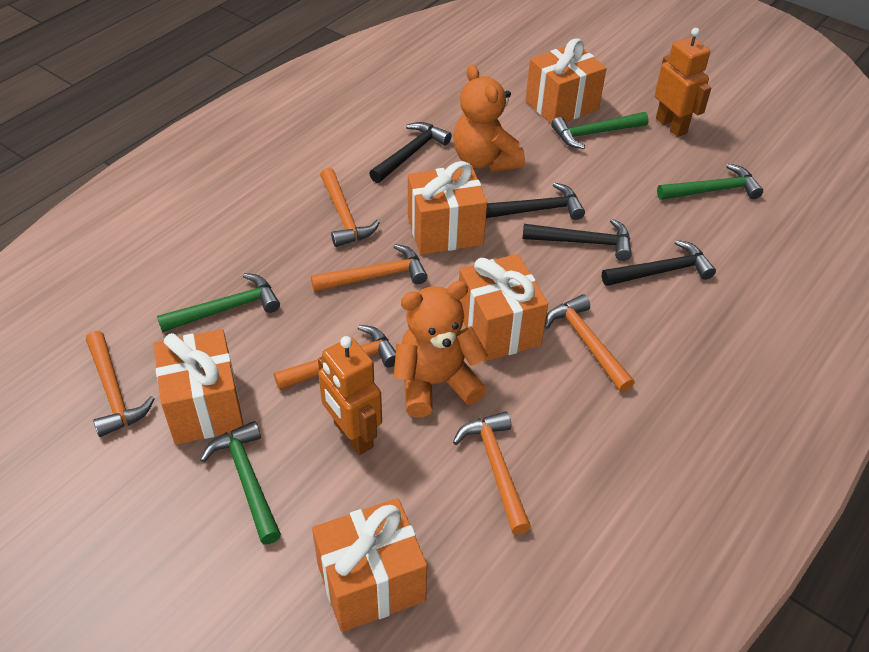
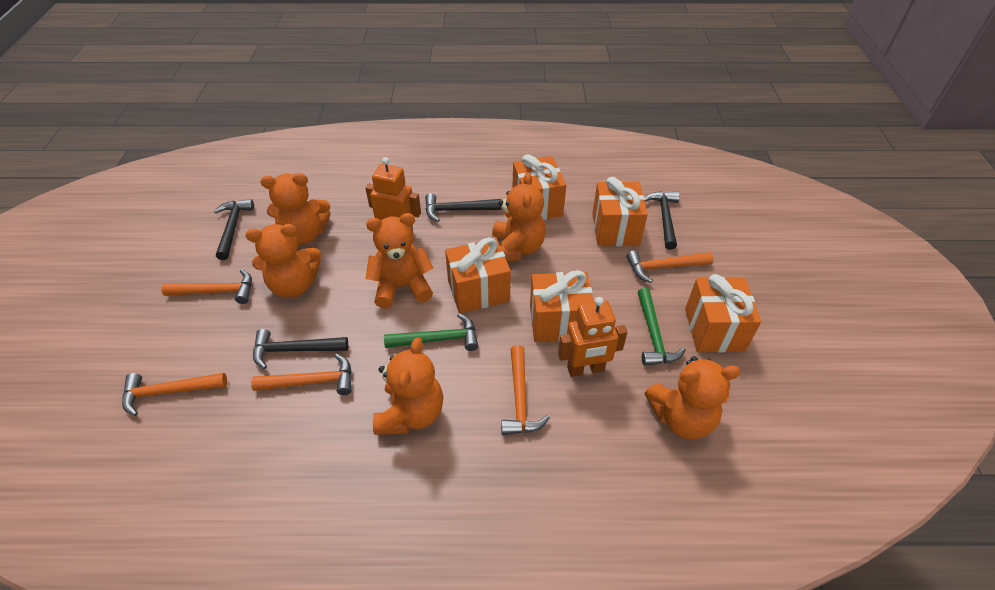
green hammer: 4 -> 2
orange hammer: 6 -> 5
orange teddy bear: 2 -> 6

